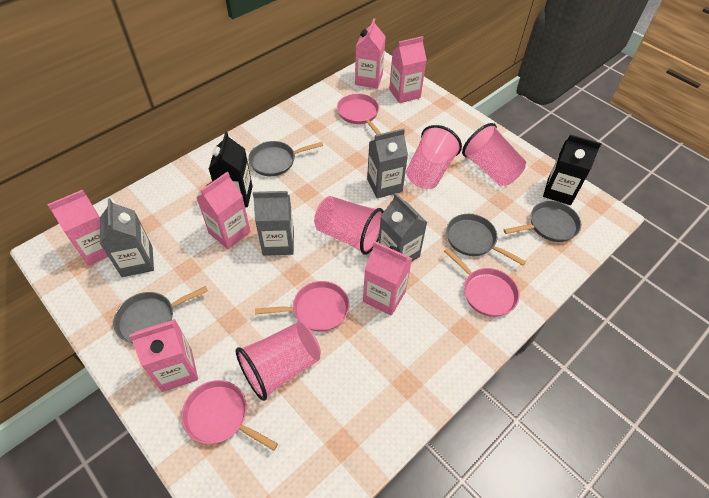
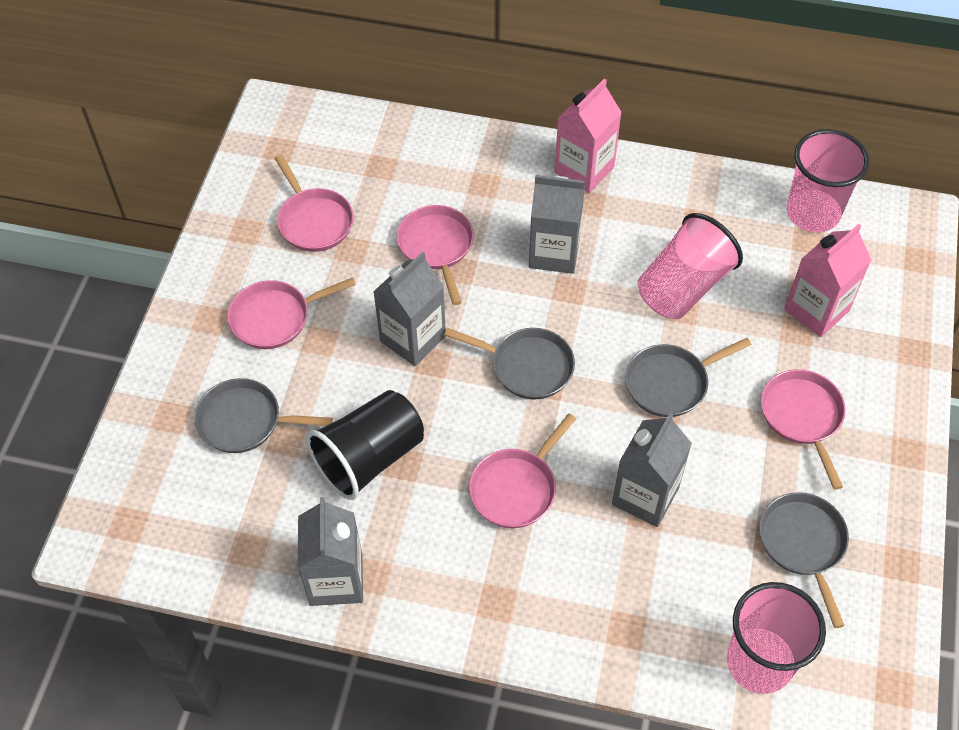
black carton: 2 -> 0
black cup: 0 -> 1
pink carton: 6 -> 2
pink cup: 4 -> 3
pink pan: 4 -> 5

